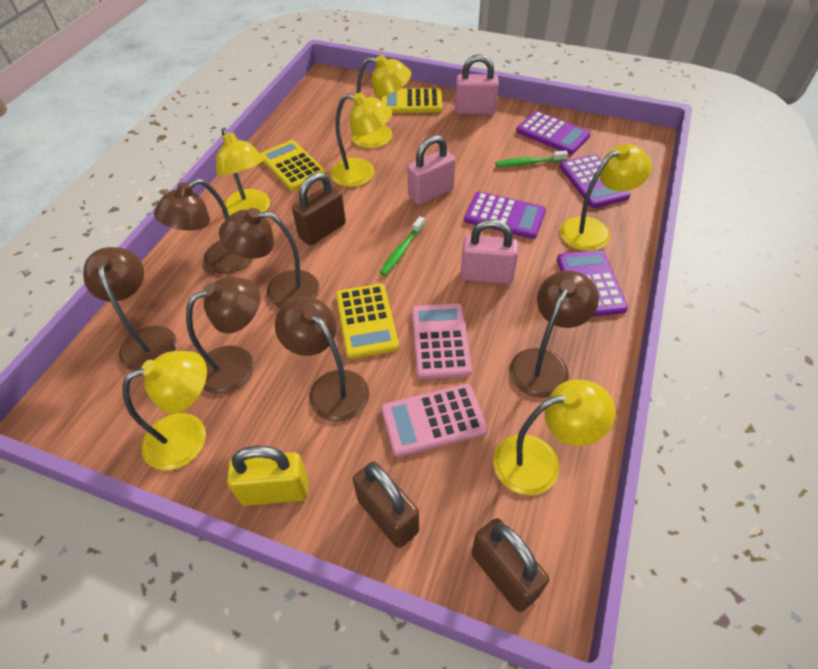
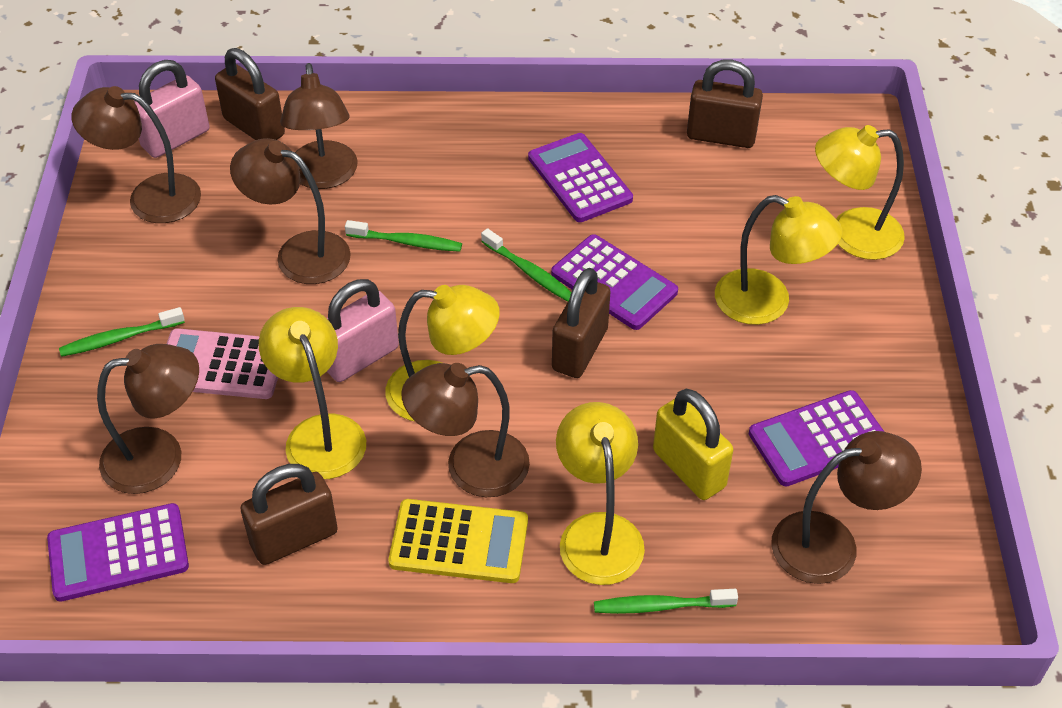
brown padlock: 3 -> 4
green toothbrush: 2 -> 4
pink calculator: 2 -> 1
pink padlock: 3 -> 2
yellow calculator: 3 -> 1
yellow lamp: 6 -> 5

